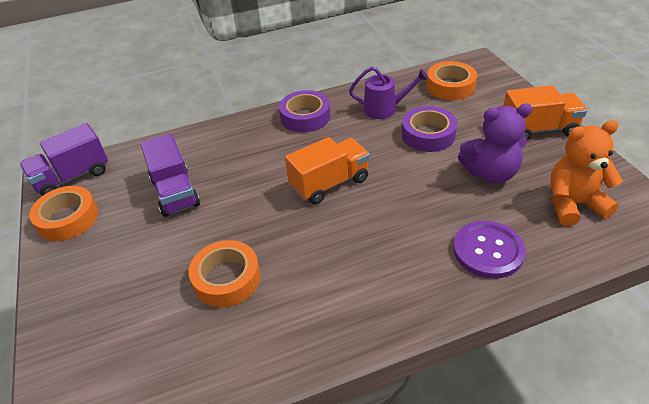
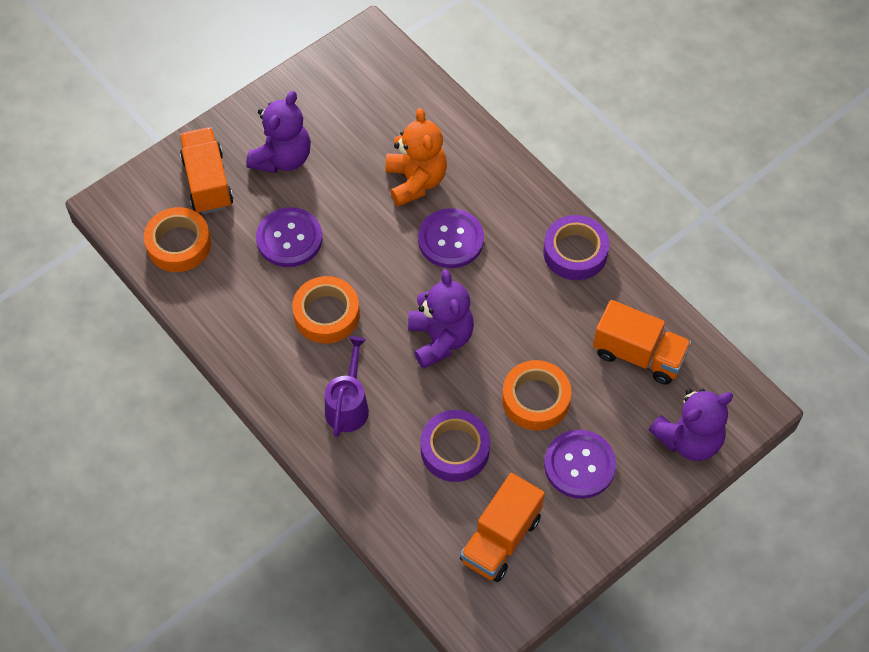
orange truck: 2 -> 3
purple button: 1 -> 3
purple teddy bear: 1 -> 3
purple truck: 2 -> 0

